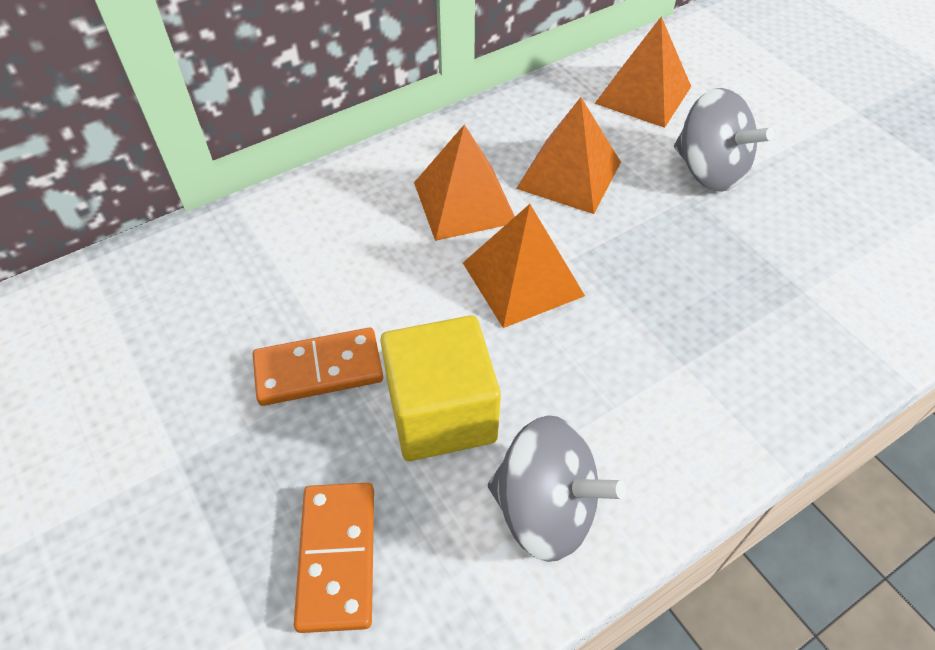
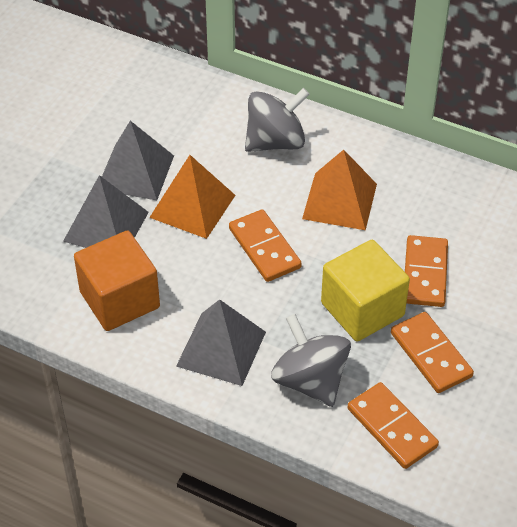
grey pyramid: 0 -> 3
orange cube: 0 -> 1
orange domino: 2 -> 4
orange pyramid: 4 -> 2

